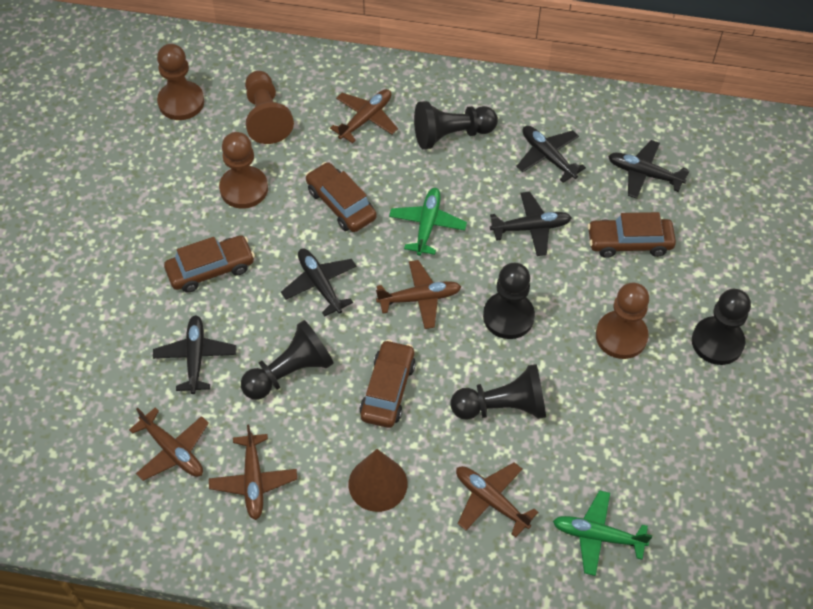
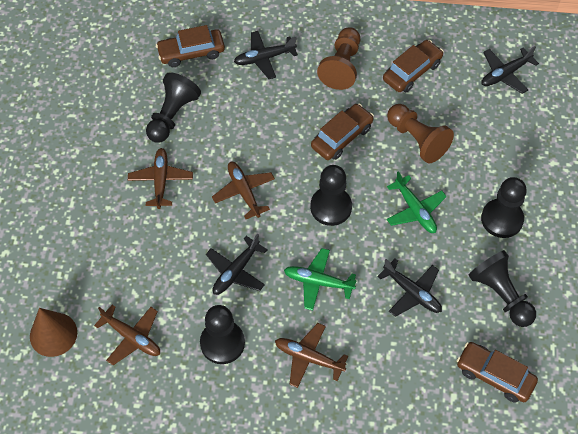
black plane: 5 -> 4
brown pawn: 4 -> 2
brown plane: 5 -> 4

